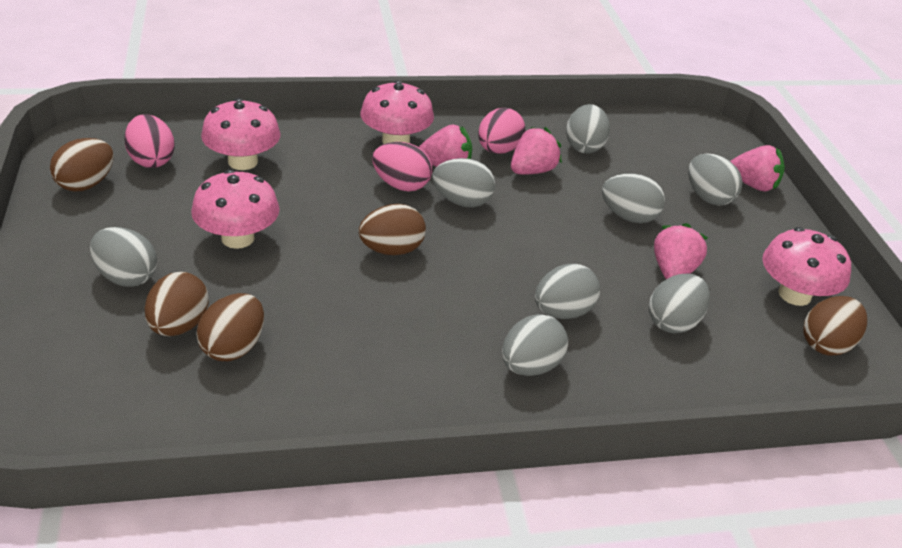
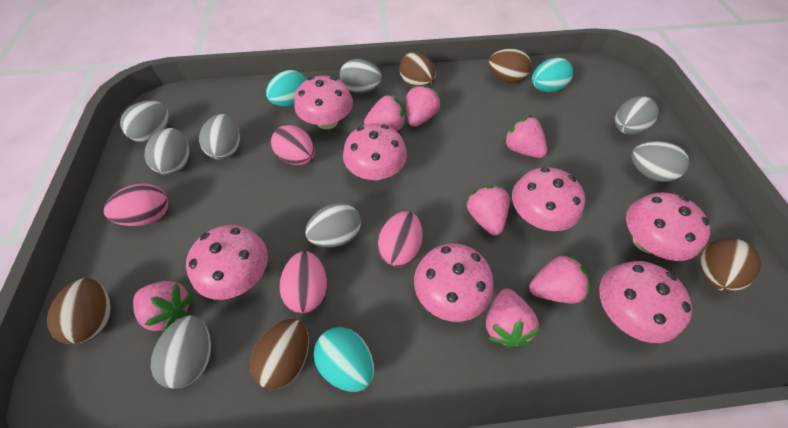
pink egg: 3 -> 4
pink mushroom: 4 -> 7
pink strawberry: 4 -> 7
turquoise egg: 0 -> 3

